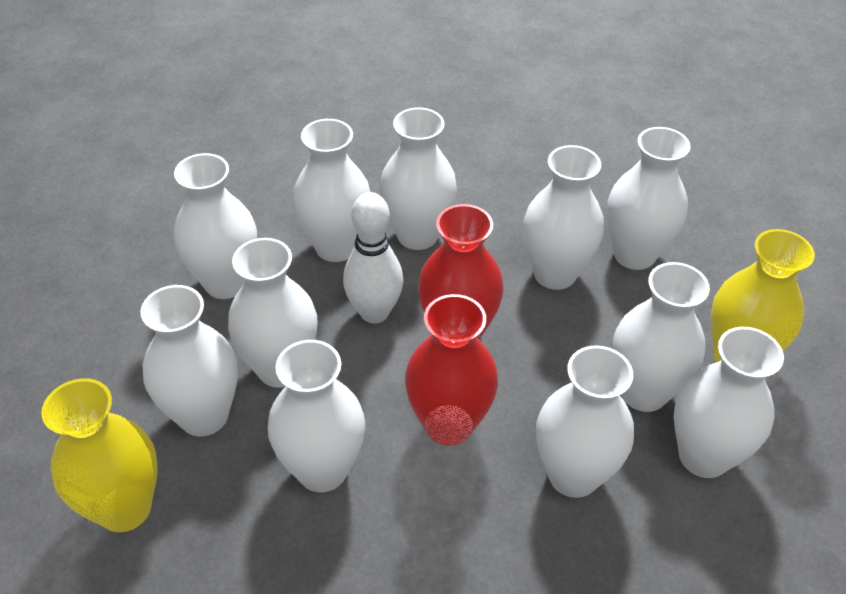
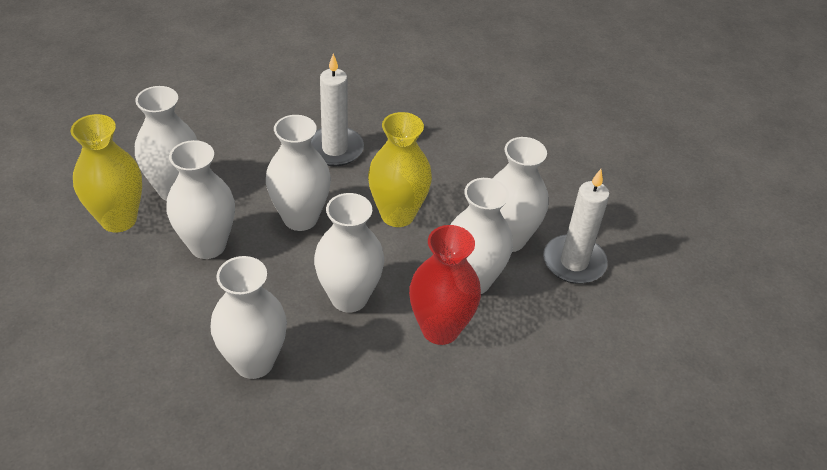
red vase: 2 -> 1
white bowling pin: 1 -> 0
white candle: 0 -> 2
white vase: 11 -> 7

